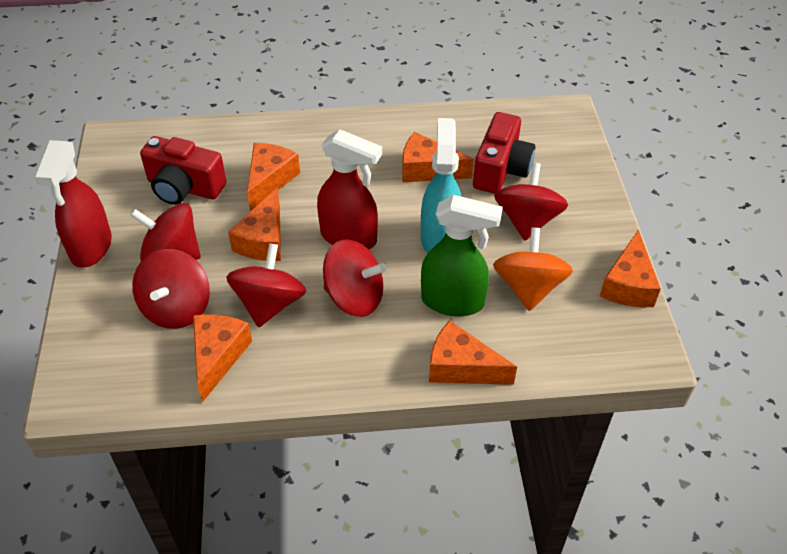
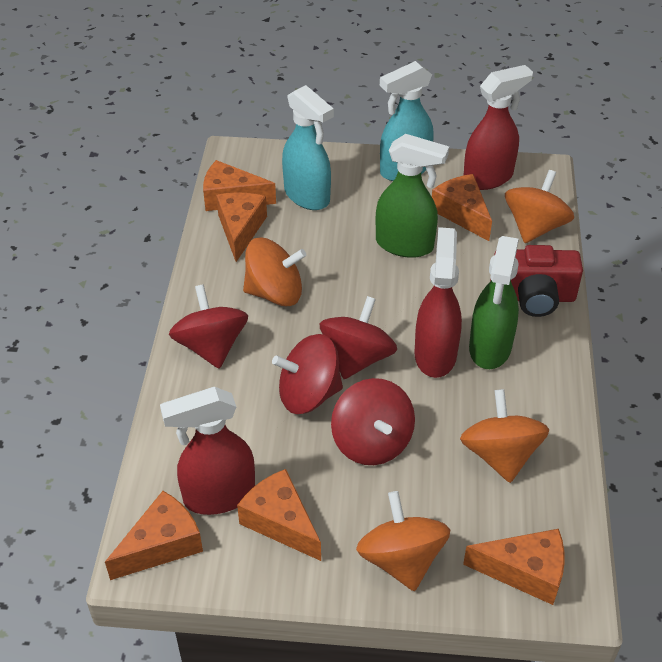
green spray bottle: 1 -> 2
orange spinning top: 1 -> 4
red camera: 2 -> 1
red spinning top: 5 -> 4
red spray bottle: 2 -> 3
turquoise spray bottle: 1 -> 2

